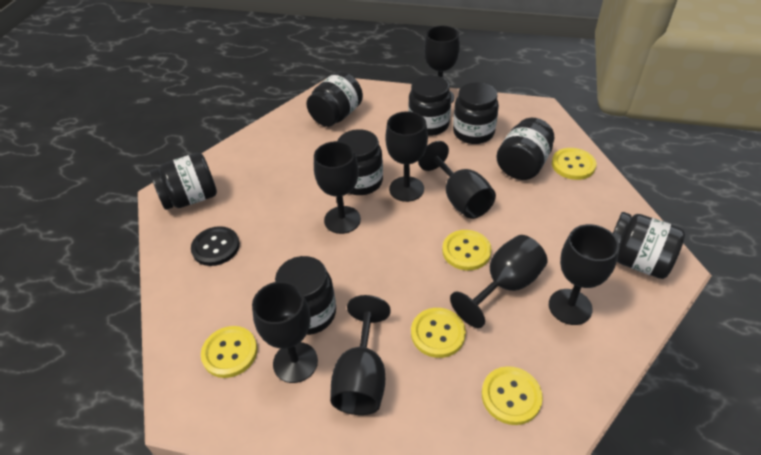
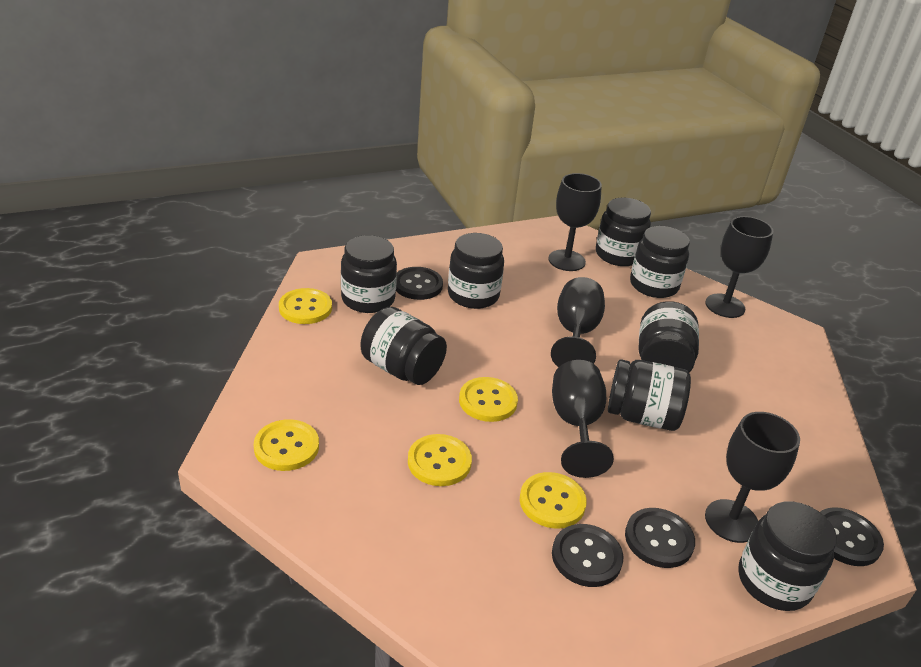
black button: 1 -> 4
black goblet: 8 -> 5

